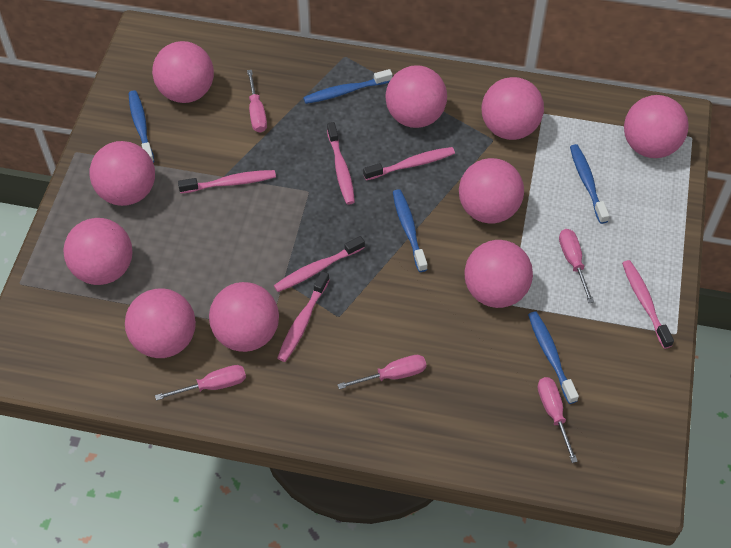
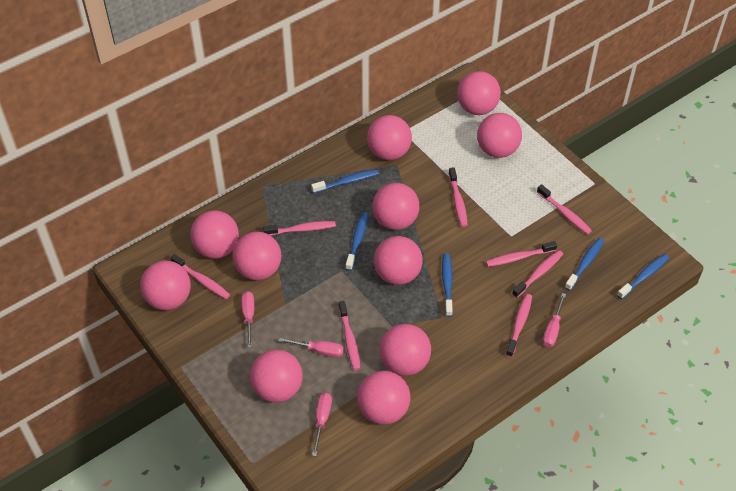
pink ball: 10 -> 11
pink screwdriver: 5 -> 4
pink toothbrush: 6 -> 8

